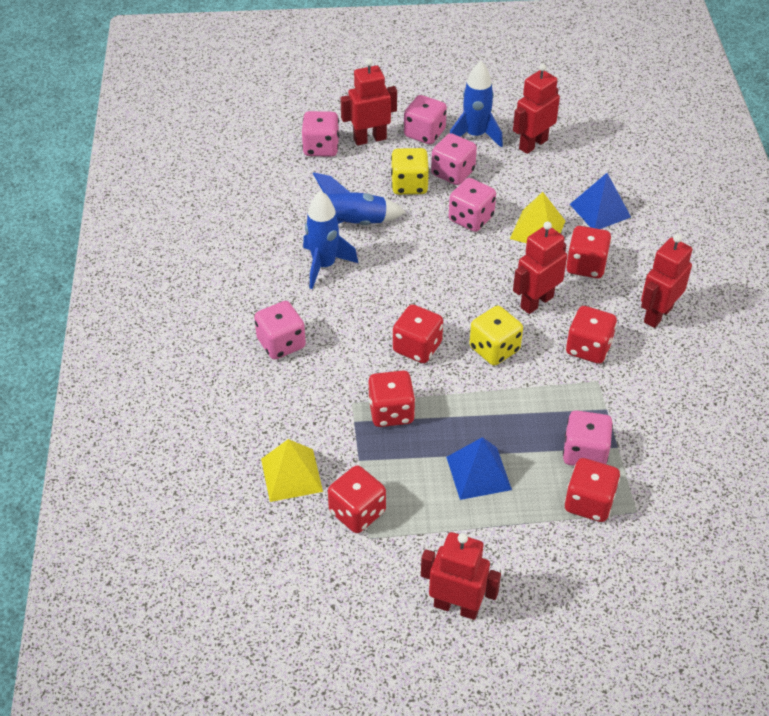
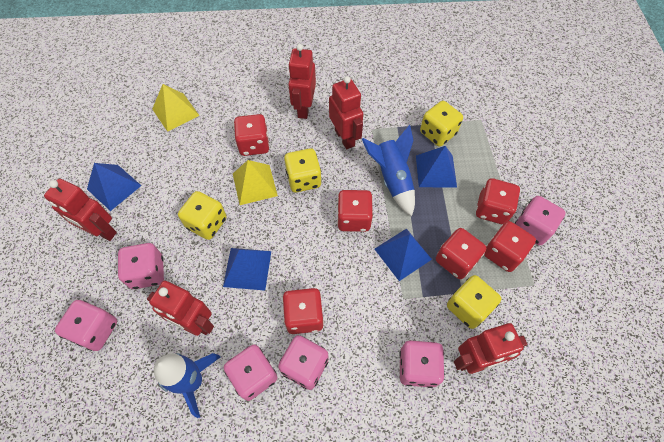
blue pyramid: 2 -> 4
blue rocket: 3 -> 2
yellow dice: 2 -> 4

